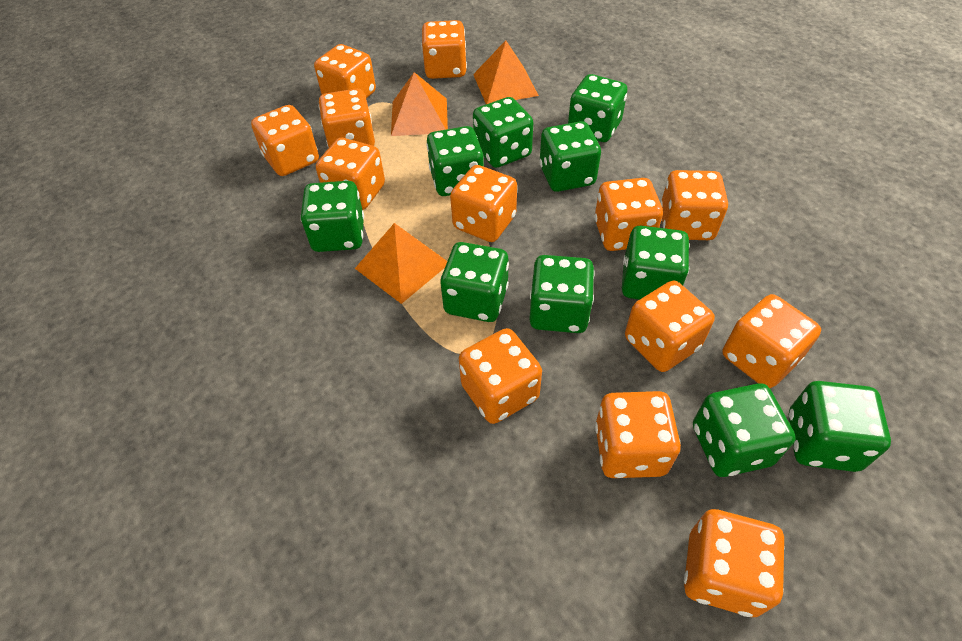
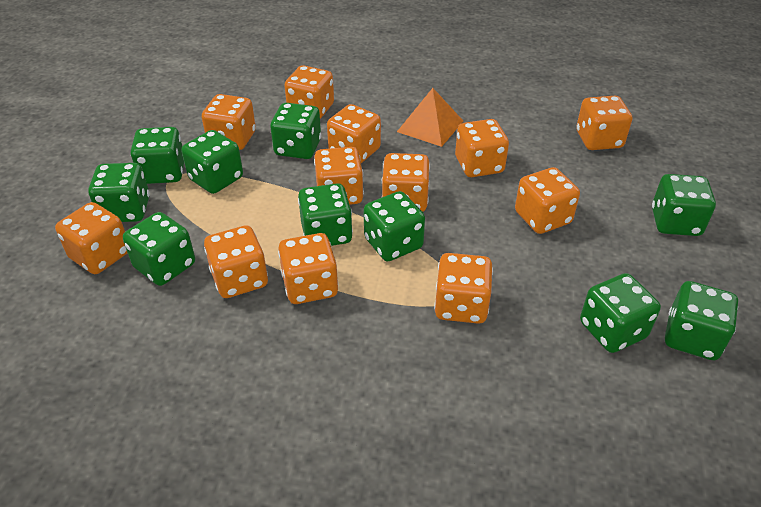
orange dice: 13 -> 12
orange pyramid: 3 -> 1

